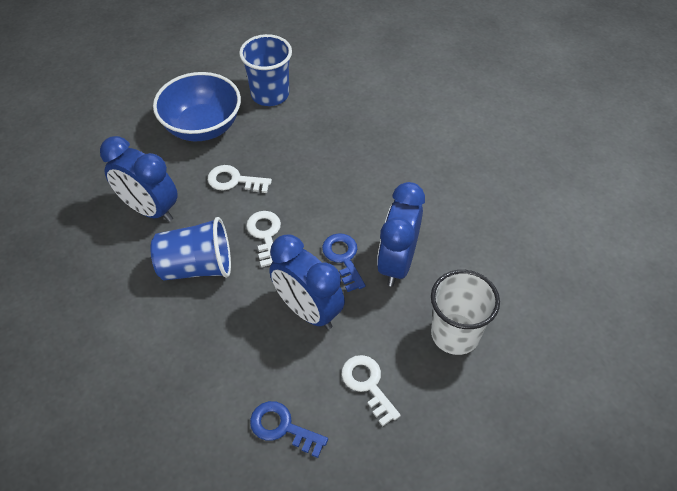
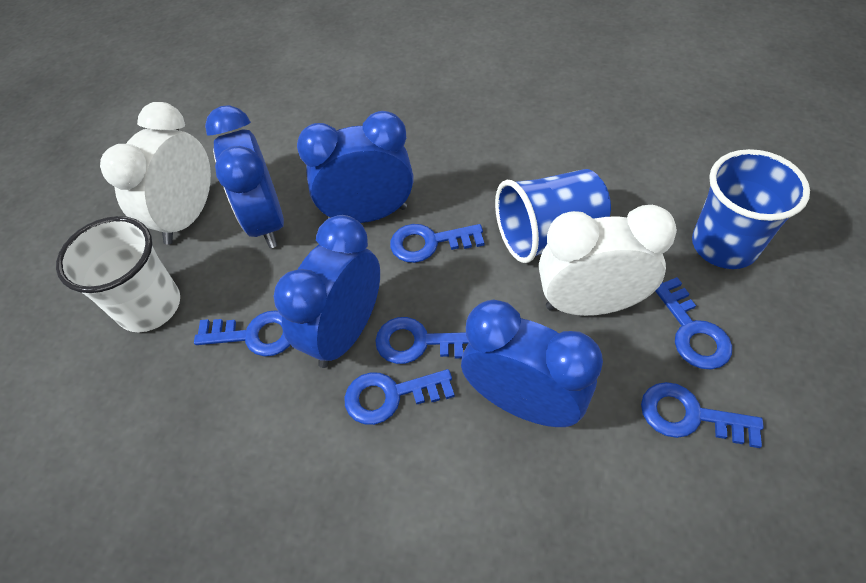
blue bowl: 1 -> 0
blue clock: 3 -> 4
blue key: 2 -> 6
white clock: 0 -> 2
white key: 3 -> 0

